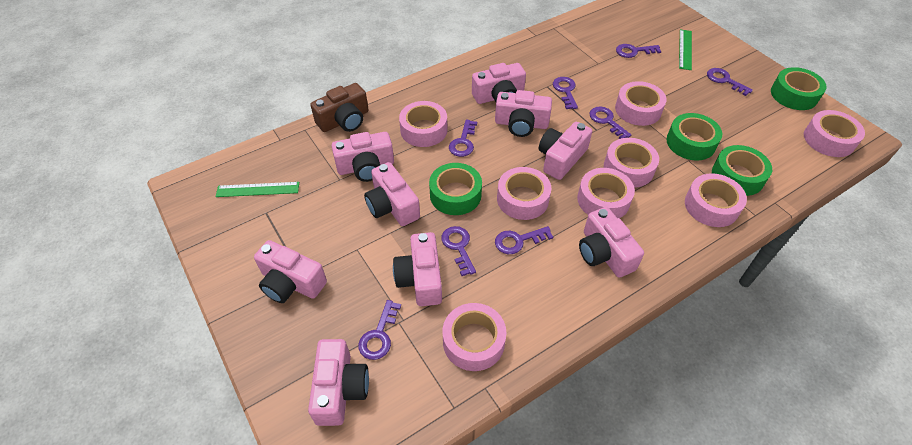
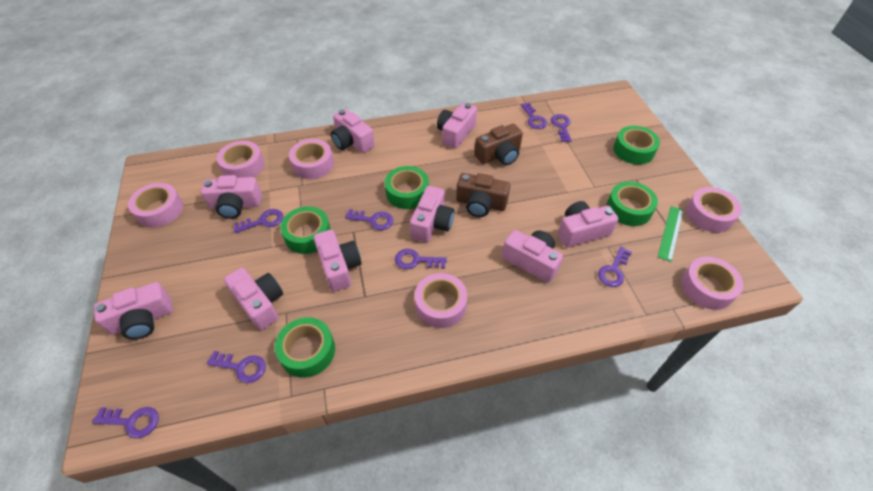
brown camera: 1 -> 2
green ruler: 2 -> 1
green tape: 4 -> 5
pink tape: 8 -> 6

